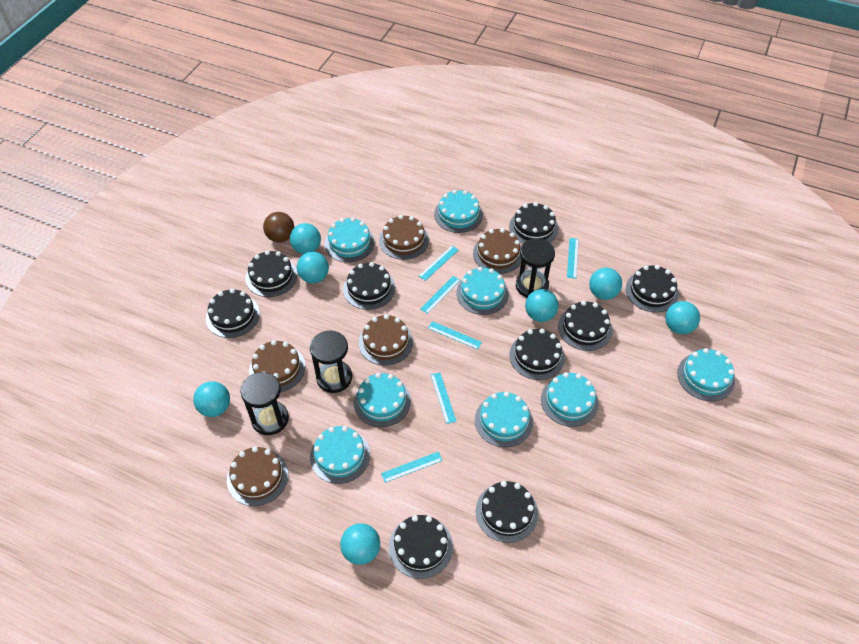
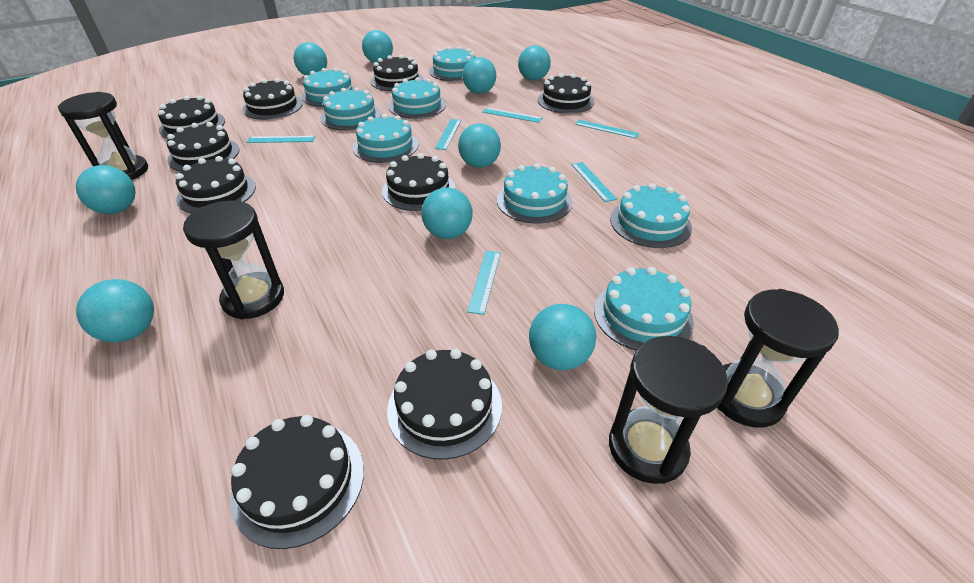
black hourglass: 3 -> 4
brown ball: 1 -> 0
brown cake: 5 -> 0
turquoise ball: 7 -> 9

